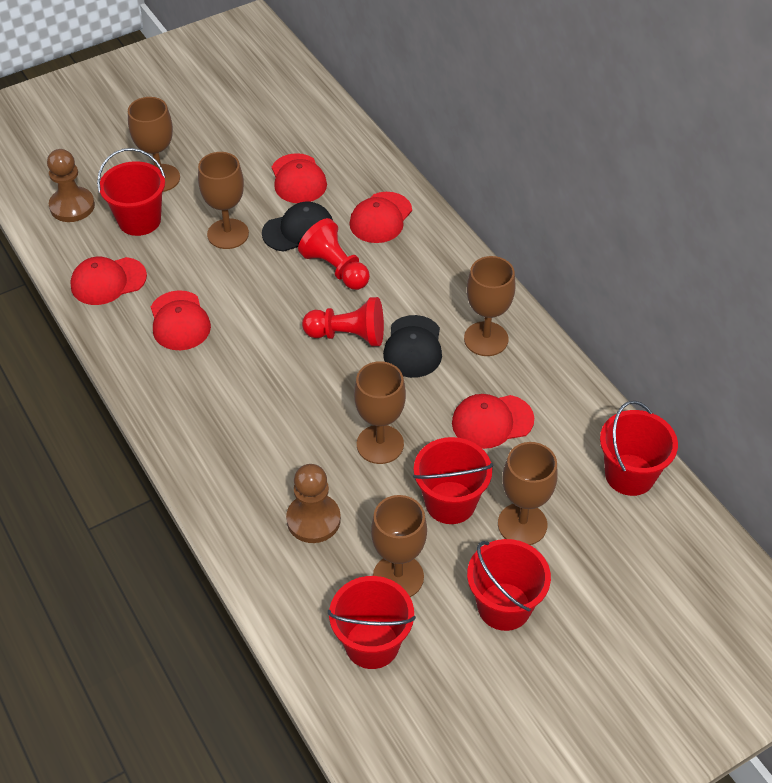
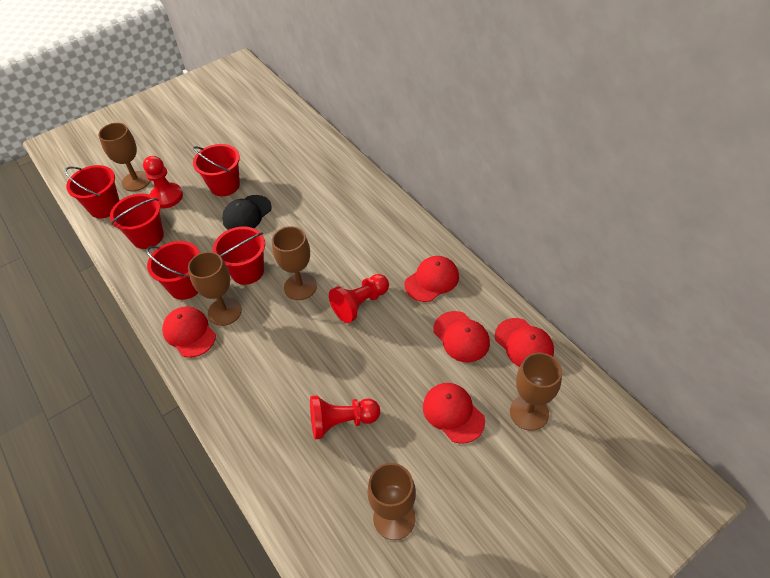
black cap: 2 -> 1
brown goblet: 6 -> 5
brown pawn: 2 -> 0
red pawn: 2 -> 3

